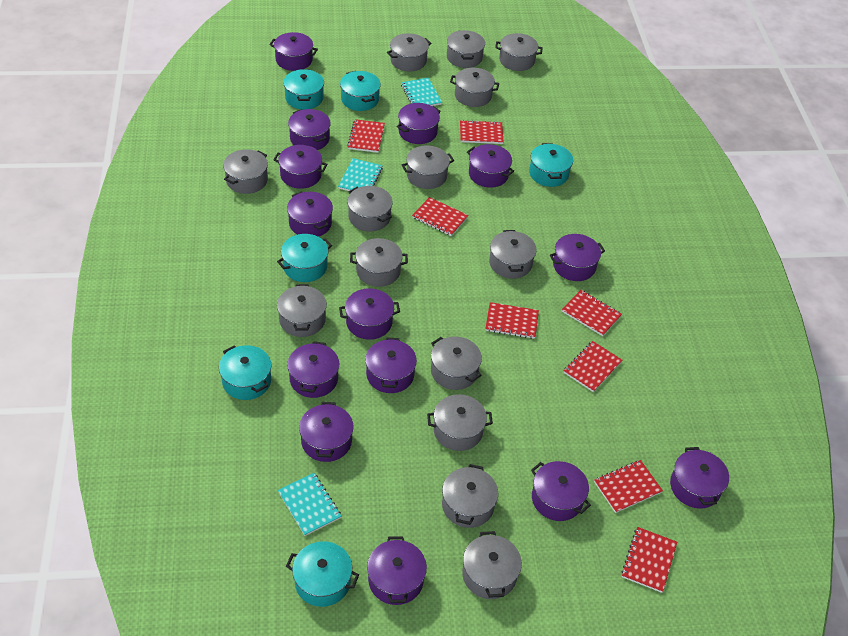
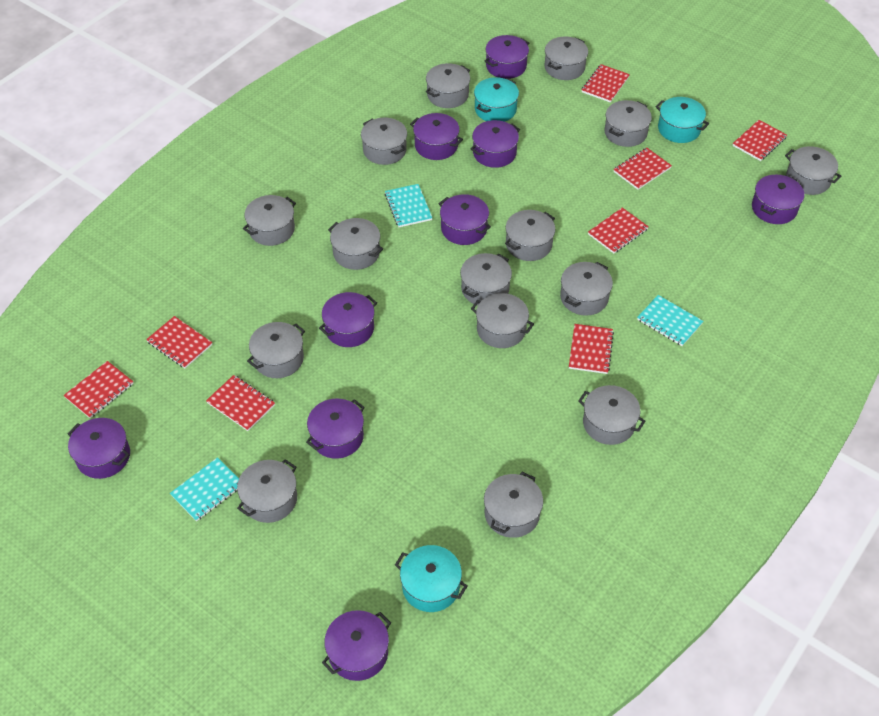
grey pot: 14 -> 15
purple pot: 14 -> 9
turquoise pot: 6 -> 3

